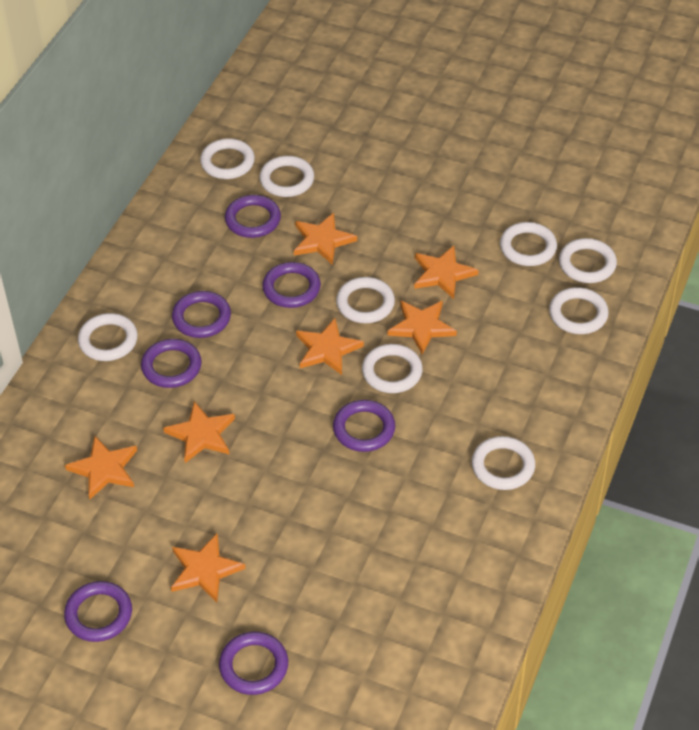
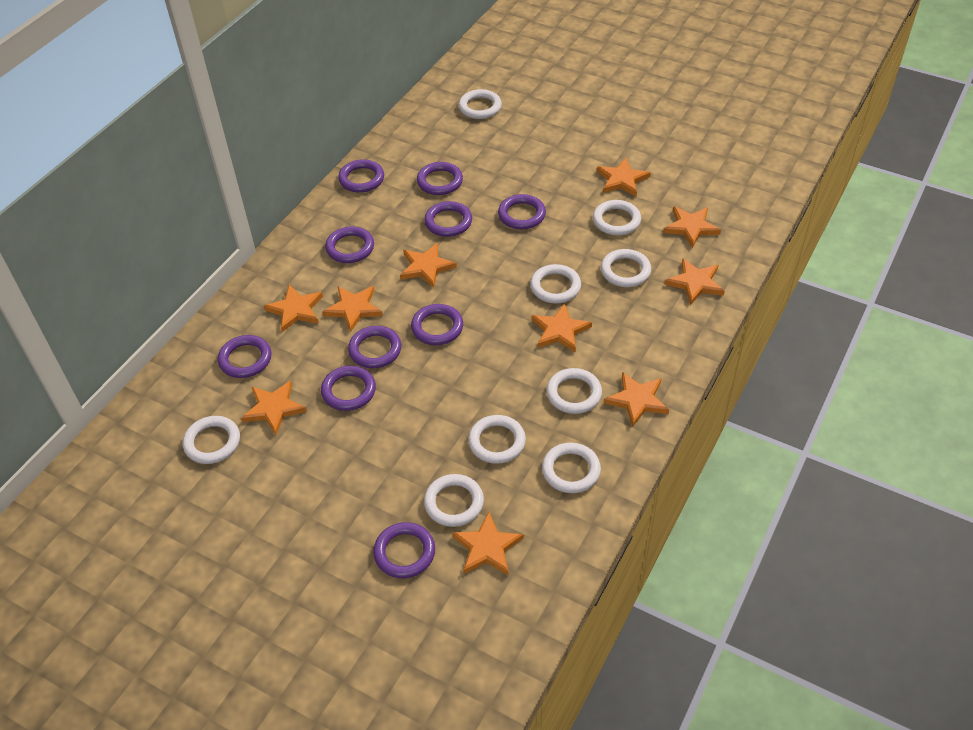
orange star: 7 -> 10
purple ring: 7 -> 10

